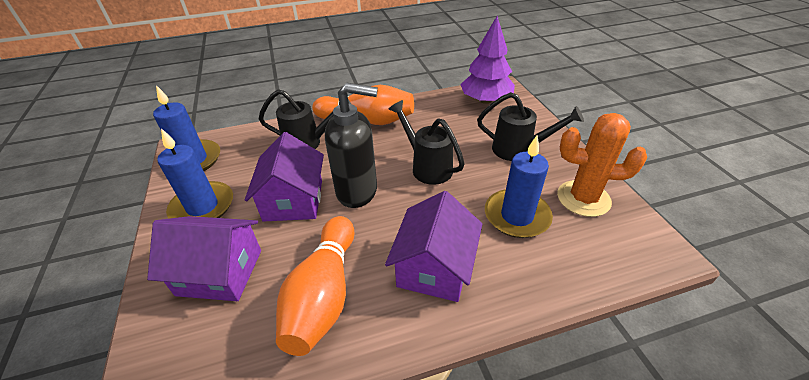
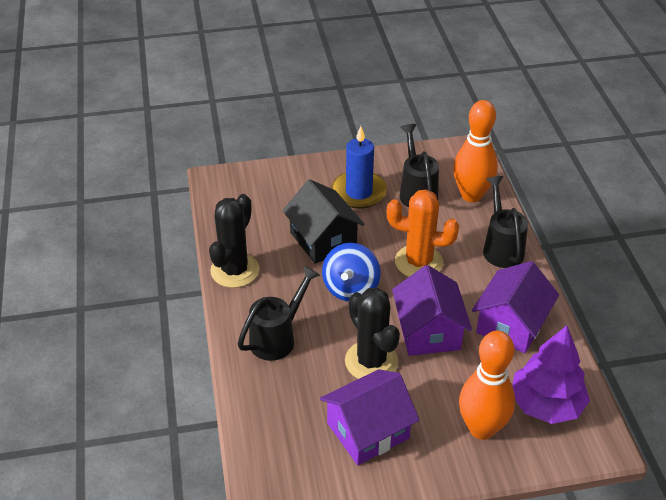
black cactus: 0 -> 2
black house: 0 -> 1
black soap dispenser: 1 -> 0
blue candle: 3 -> 1
blue spinning top: 0 -> 1

